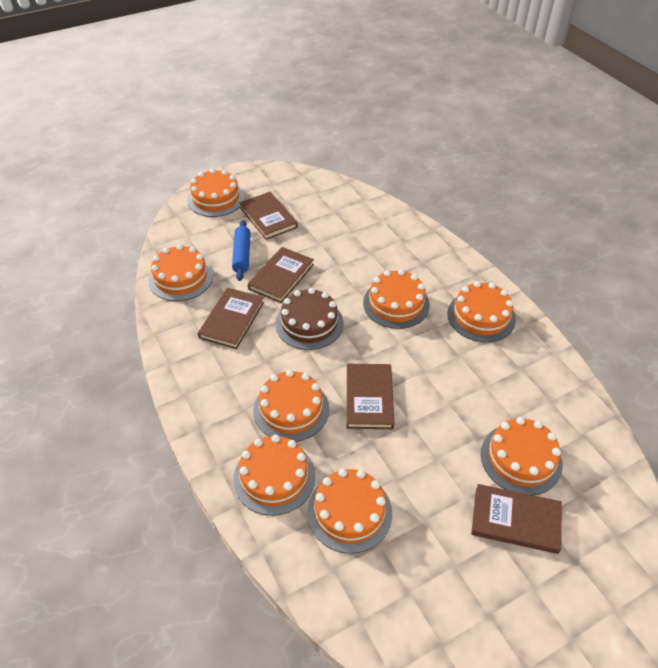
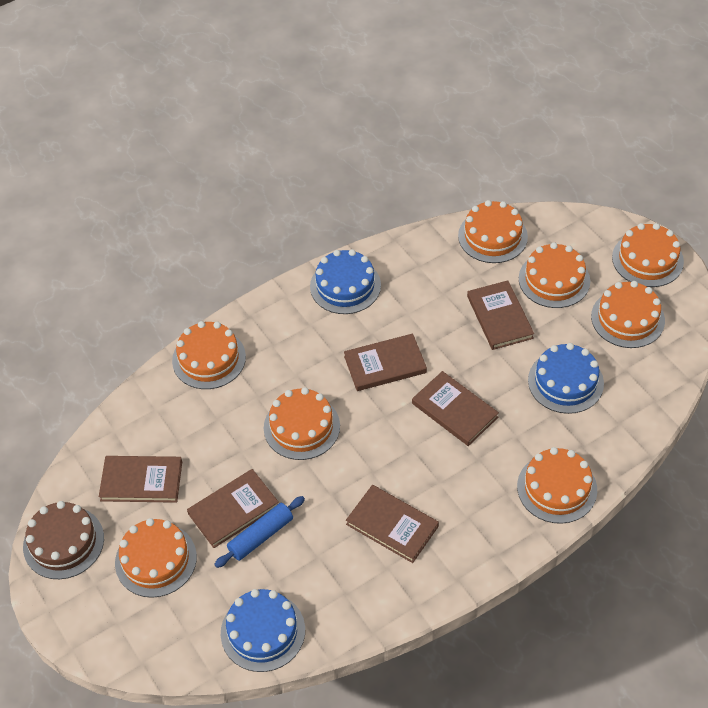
blue cake: 0 -> 3
brown book: 5 -> 6

